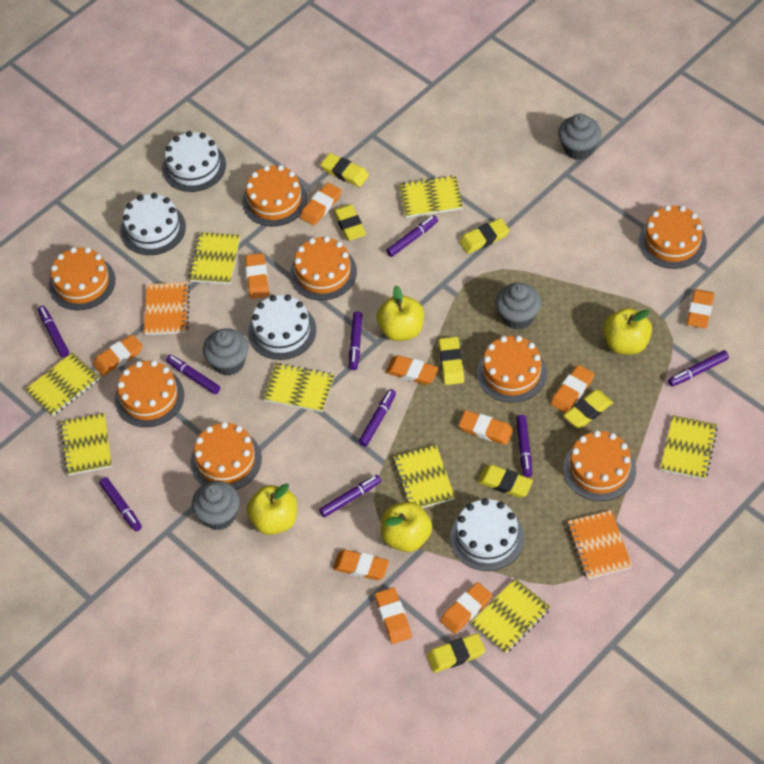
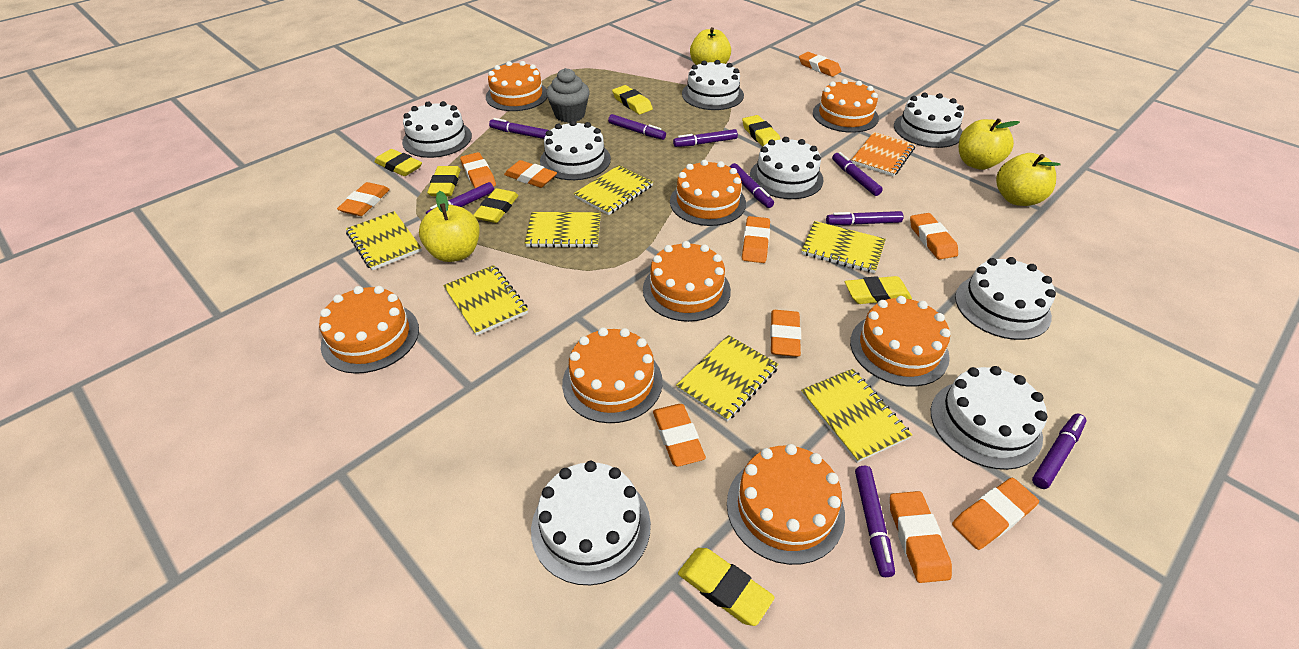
grey cupcake: 4 -> 1
orange notebook: 2 -> 1
white cake: 4 -> 8
yellow notebook: 8 -> 7

